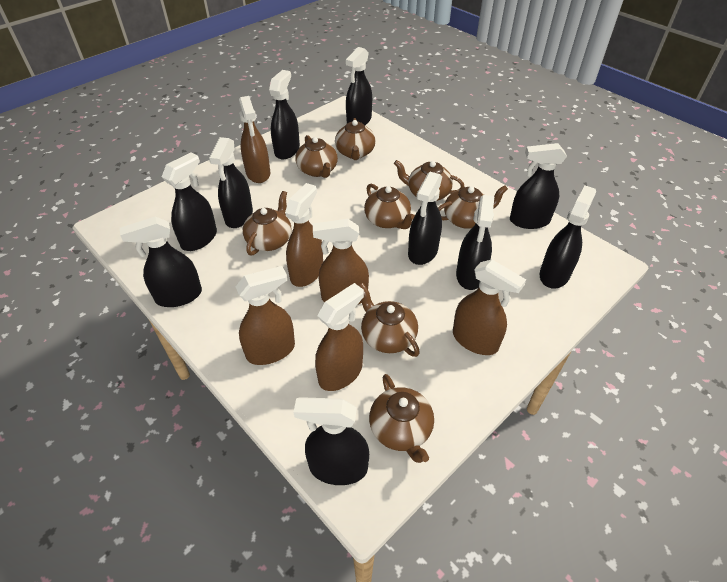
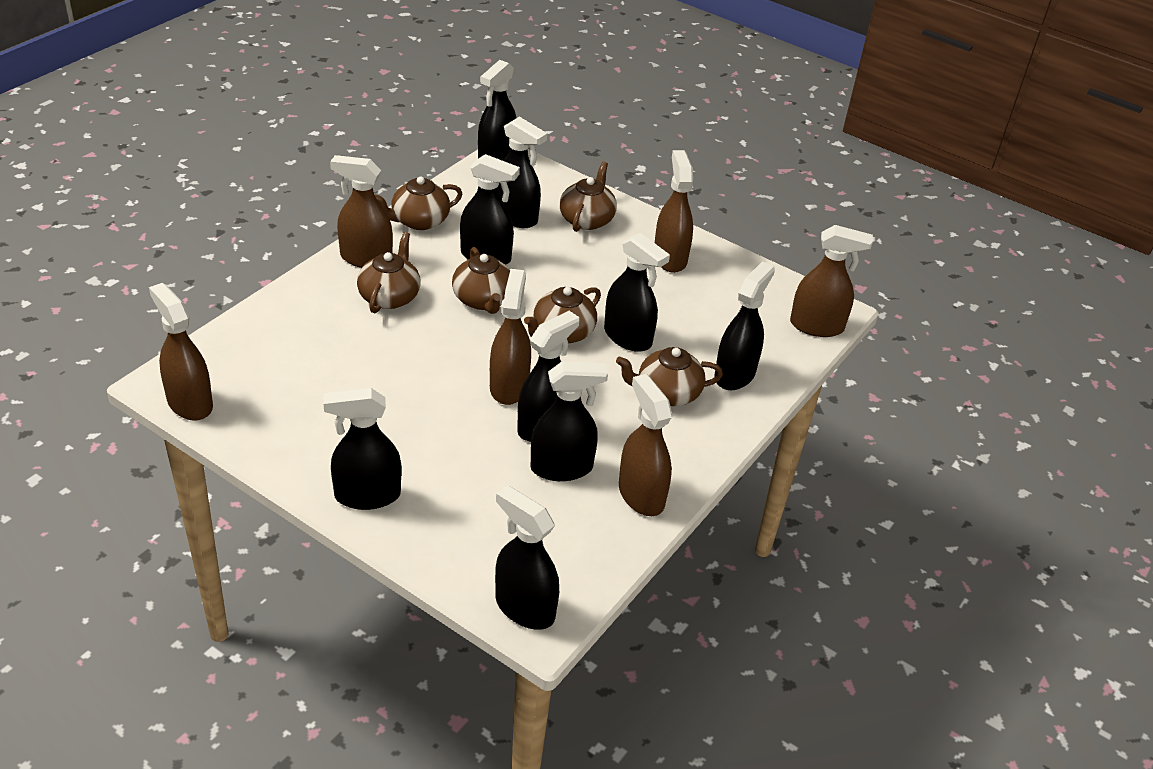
black spray bottle: 10 -> 9
brown teapot: 8 -> 6

